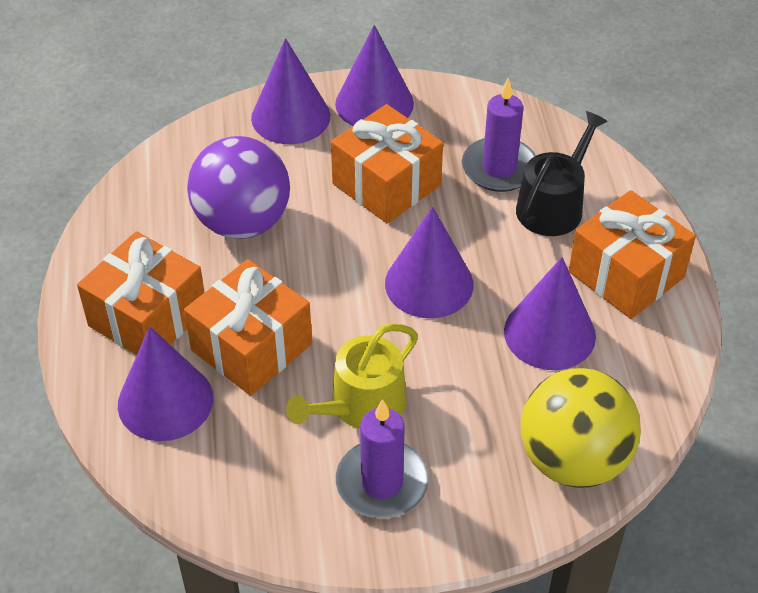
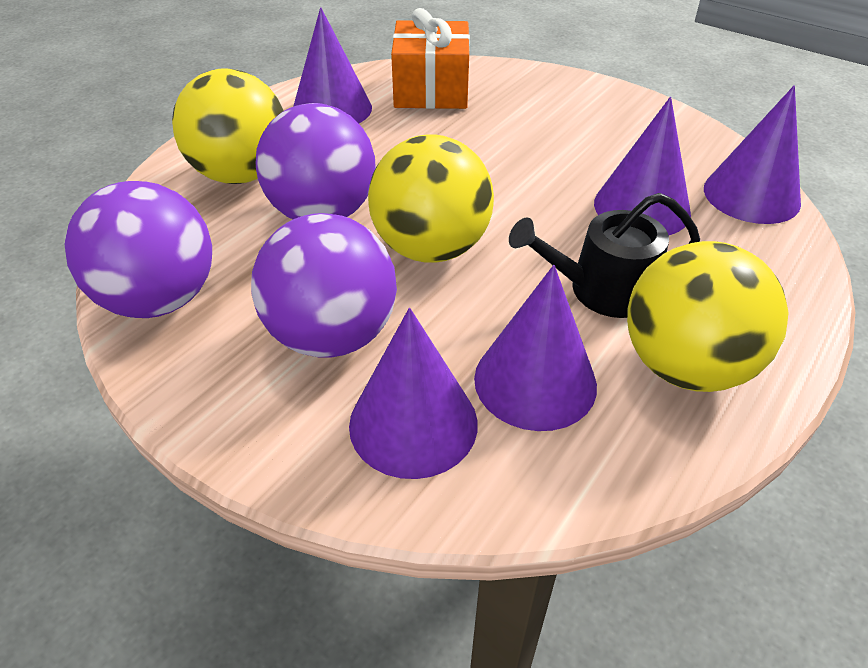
orange gift: 4 -> 1
purple ball: 1 -> 3
purple candle: 2 -> 0
yellow ball: 1 -> 3
yellow watering can: 1 -> 0

